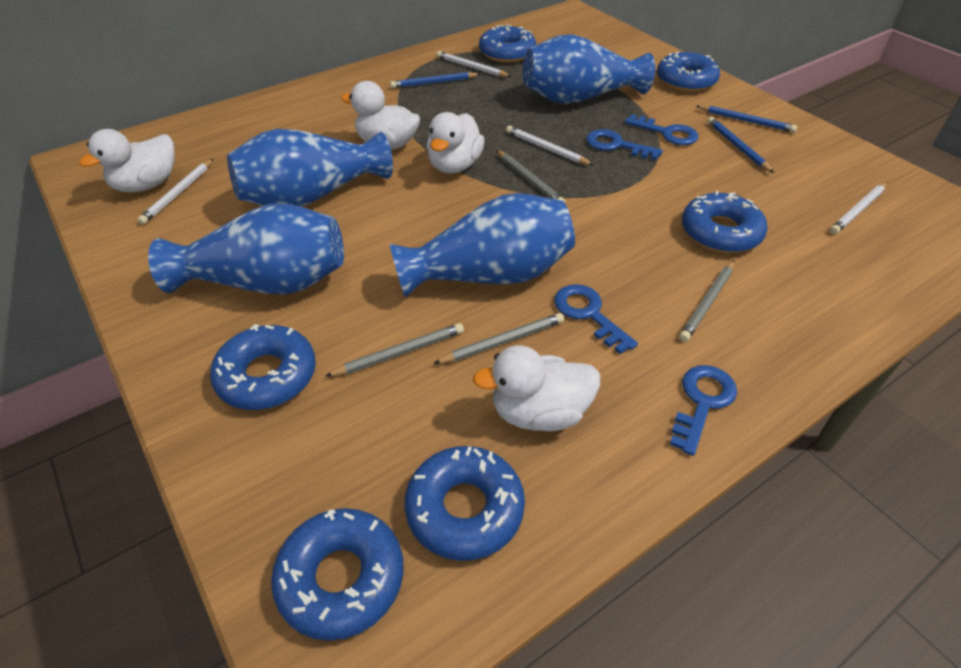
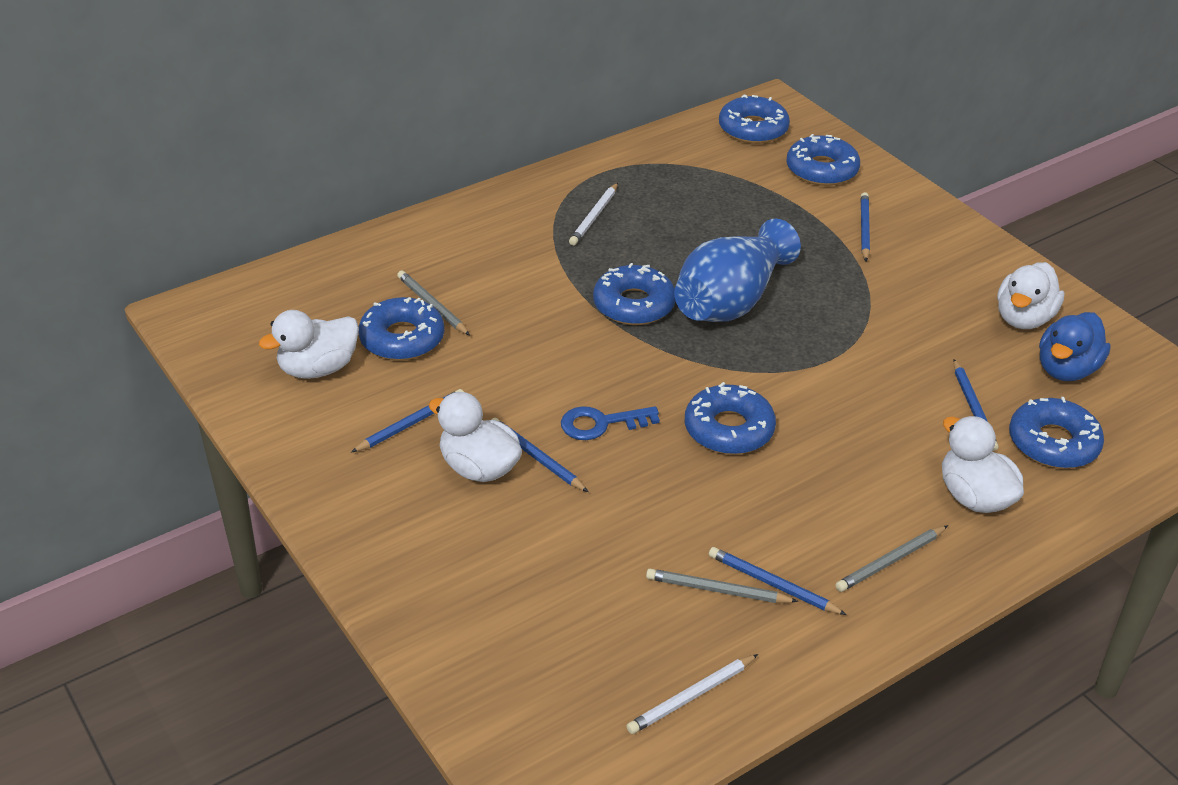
blue duck: 0 -> 1
blue key: 4 -> 1
blue pencil: 3 -> 5
blue vase: 4 -> 1
grey pencil: 4 -> 3
white pencil: 4 -> 2

